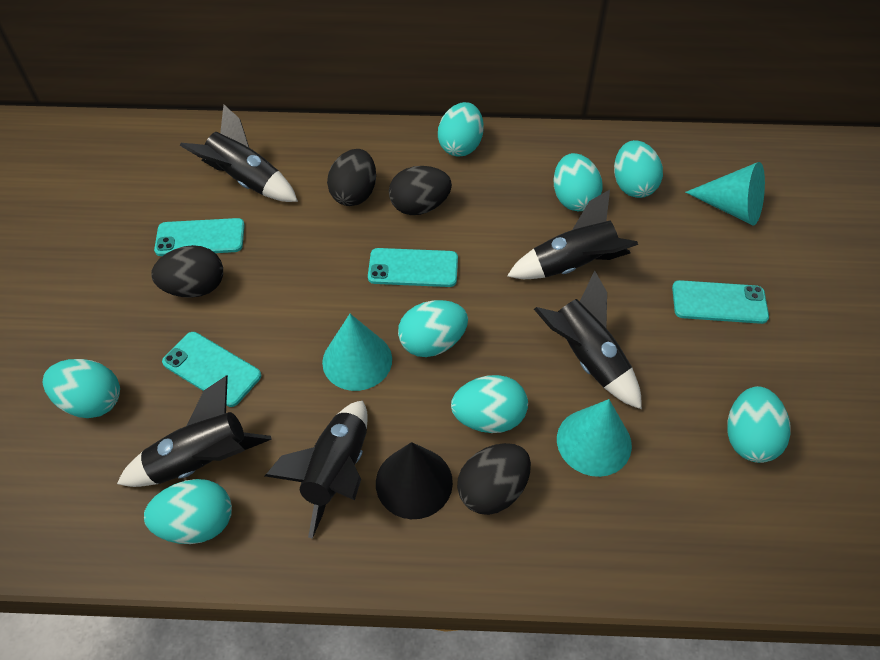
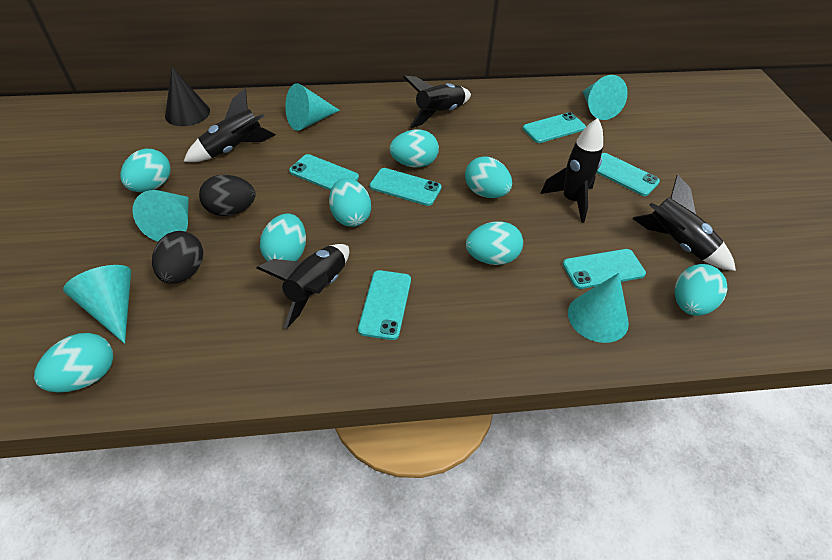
black egg: 4 -> 2
turquoise cone: 3 -> 5
turquoise phone: 4 -> 6

